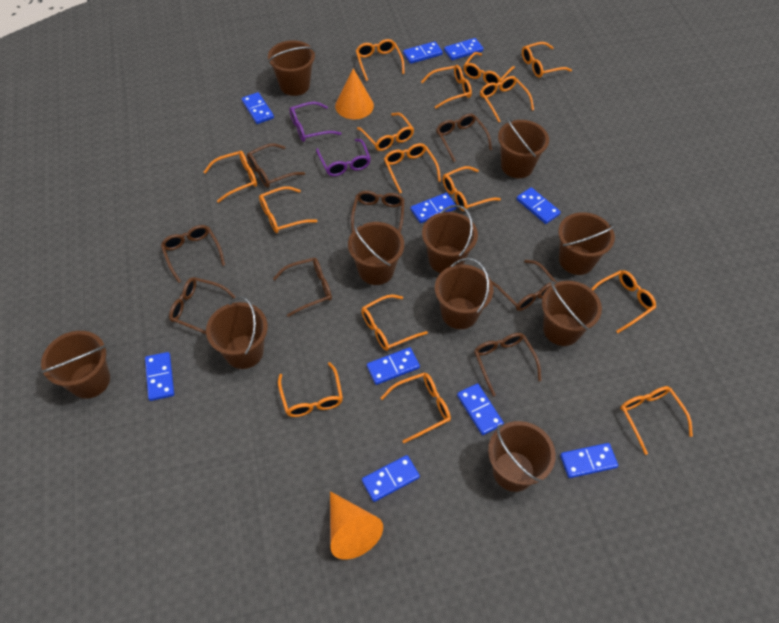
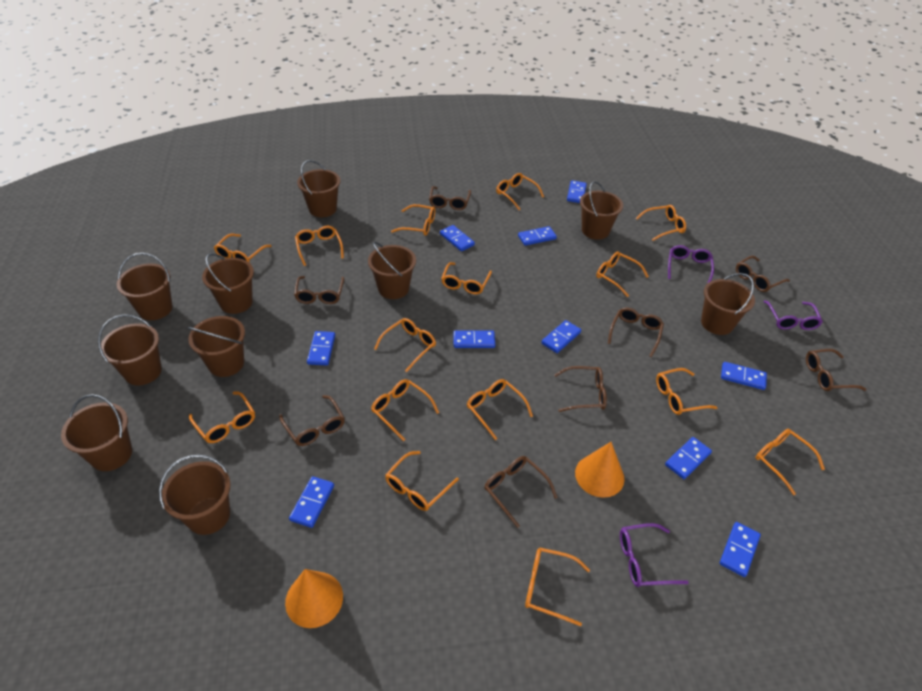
purple glasses: 2 -> 3

